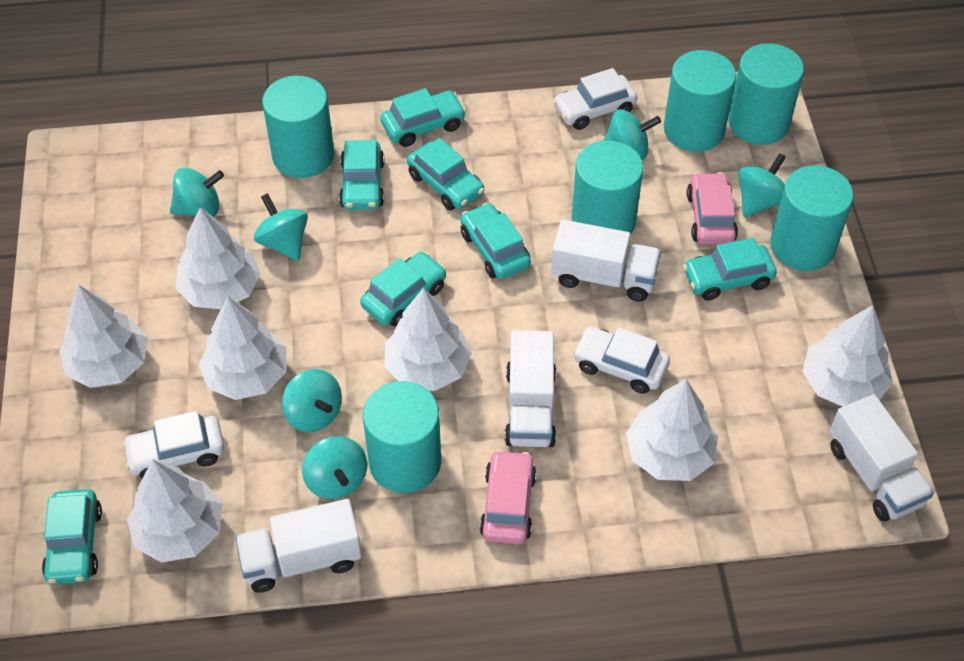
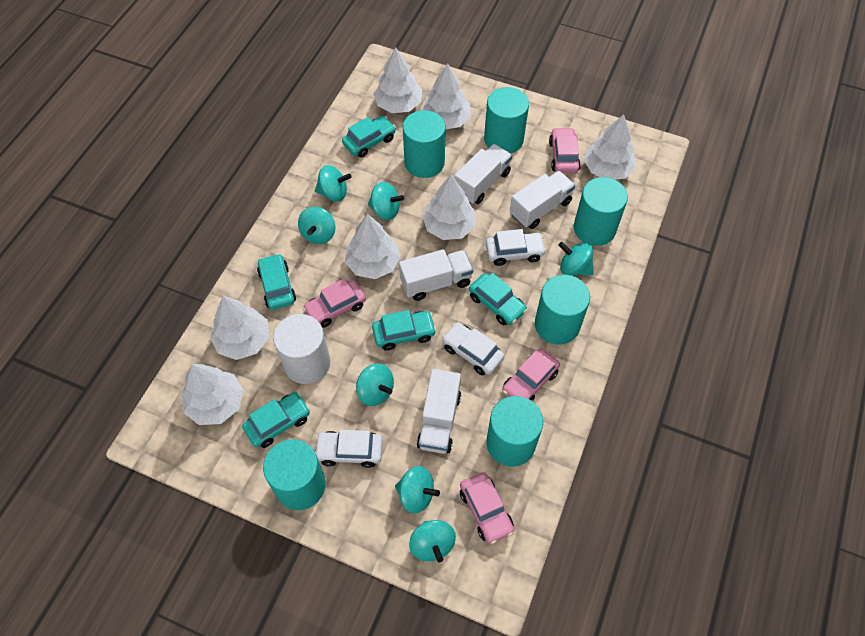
pink car: 2 -> 4
turquoise car: 7 -> 5
turquoise spinning top: 6 -> 7
white cylinder: 0 -> 1

